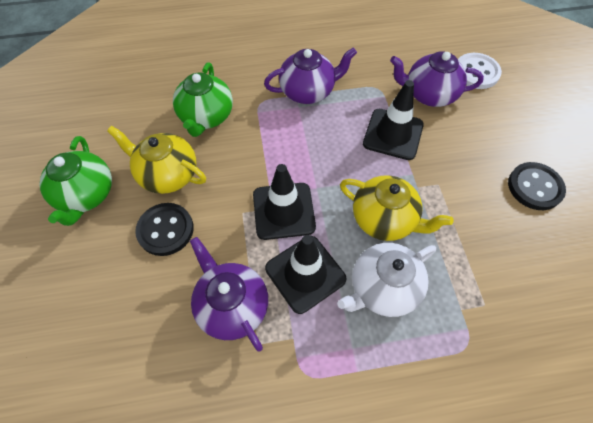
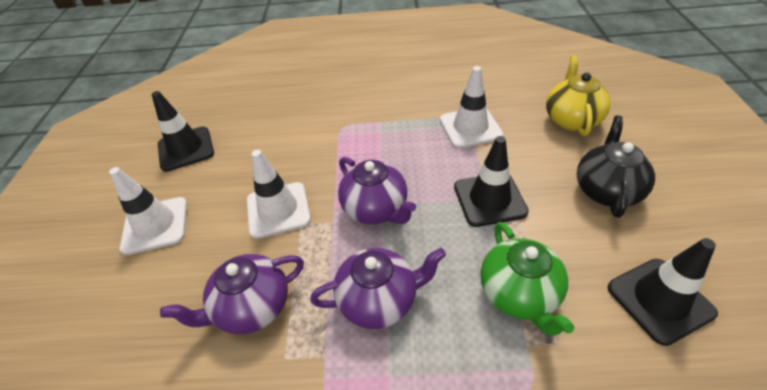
black button: 2 -> 0
black teapot: 0 -> 1
green teapot: 2 -> 1
white button: 1 -> 0
white teapot: 1 -> 0
white traffic cone: 0 -> 3
yellow teapot: 2 -> 1

